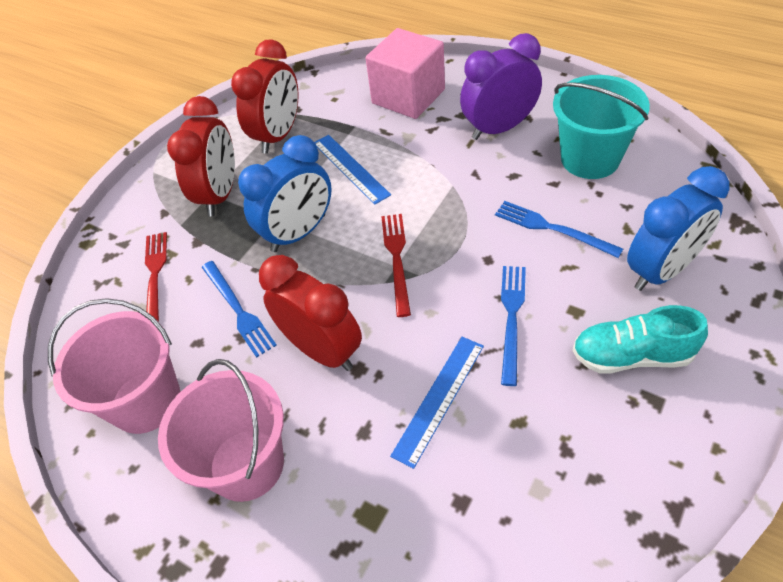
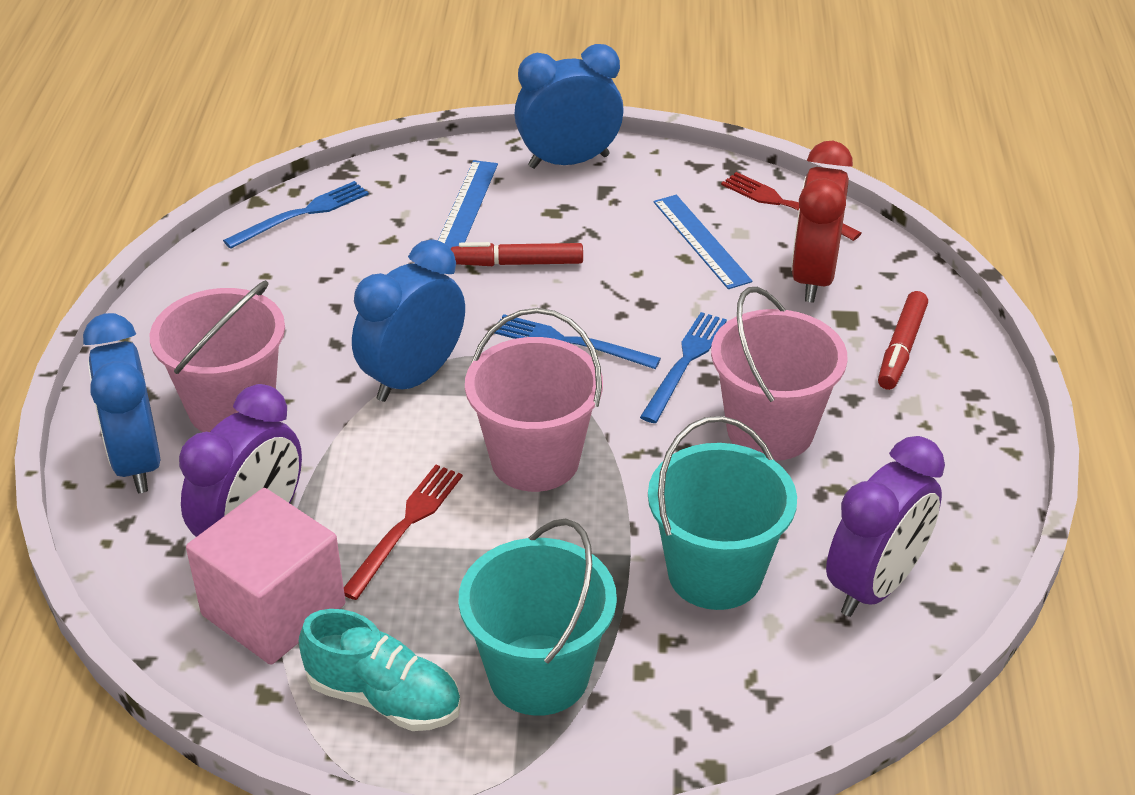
blue clock: 2 -> 3
pink bucket: 2 -> 3
purple clock: 1 -> 2
red clock: 3 -> 1
red marker: 0 -> 2
turquoise bucket: 1 -> 2

